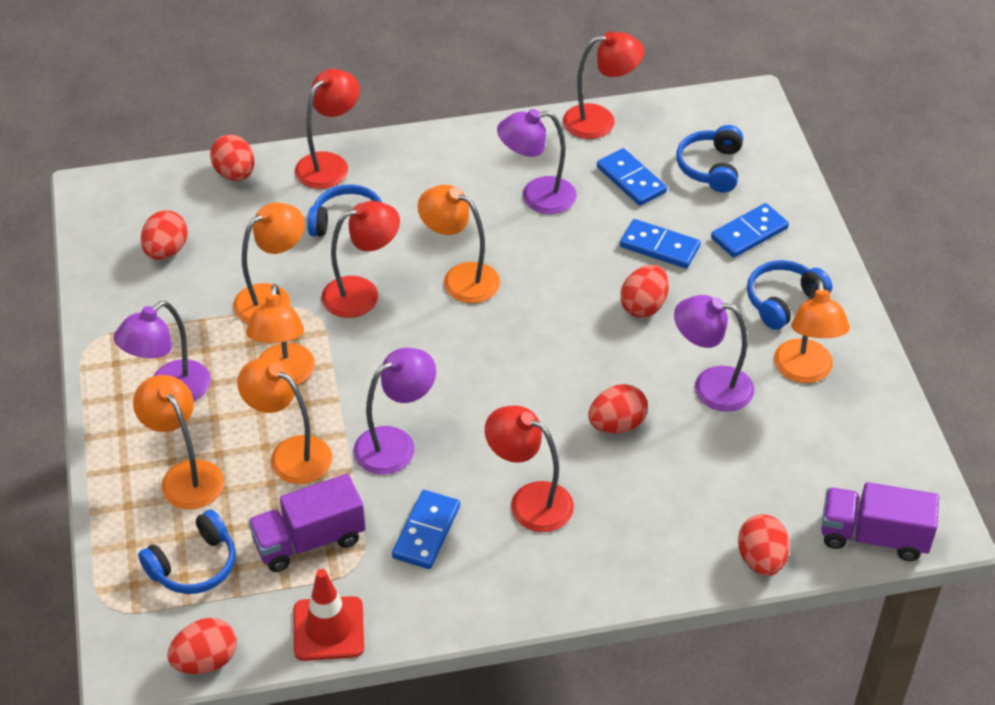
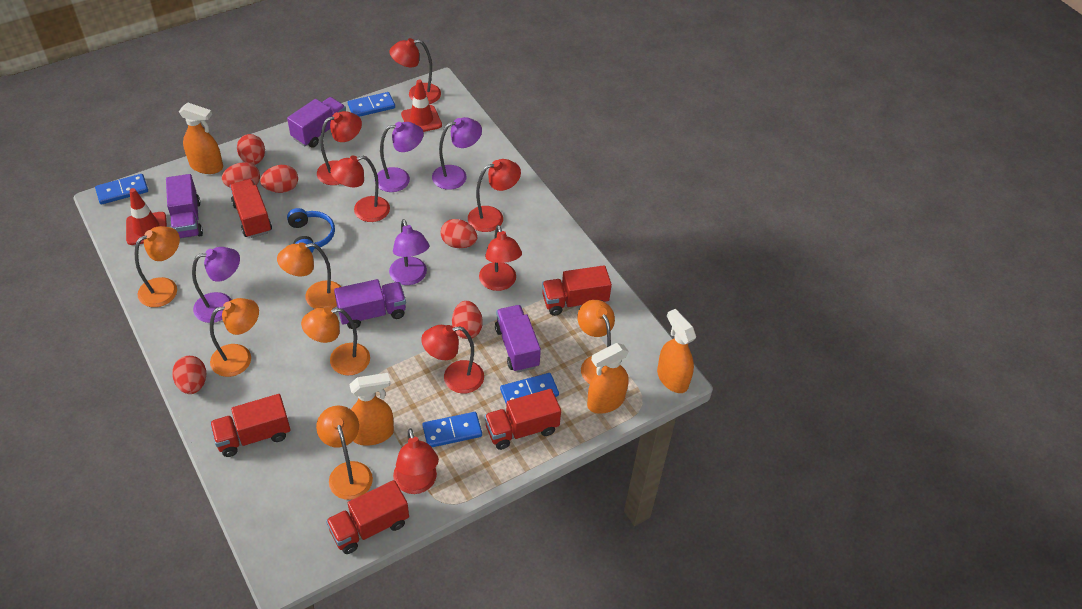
blue headphones: 4 -> 1
orange spray bottle: 0 -> 4
purple truck: 2 -> 4
red lamp: 4 -> 7
red traffic cone: 1 -> 2
red truck: 0 -> 5

